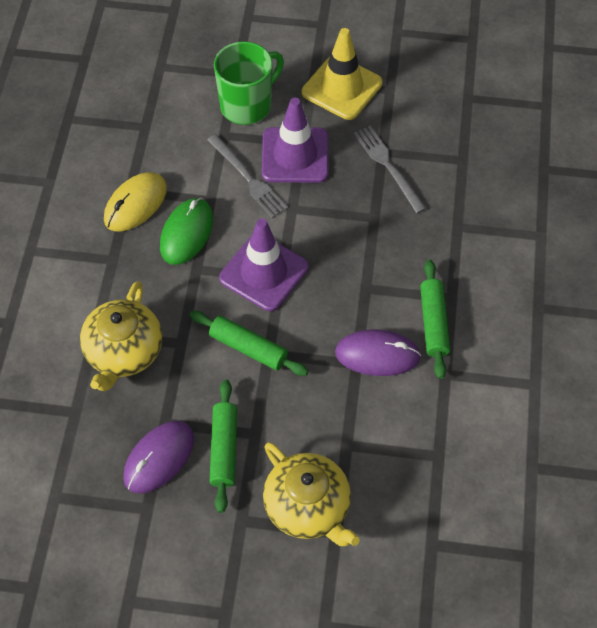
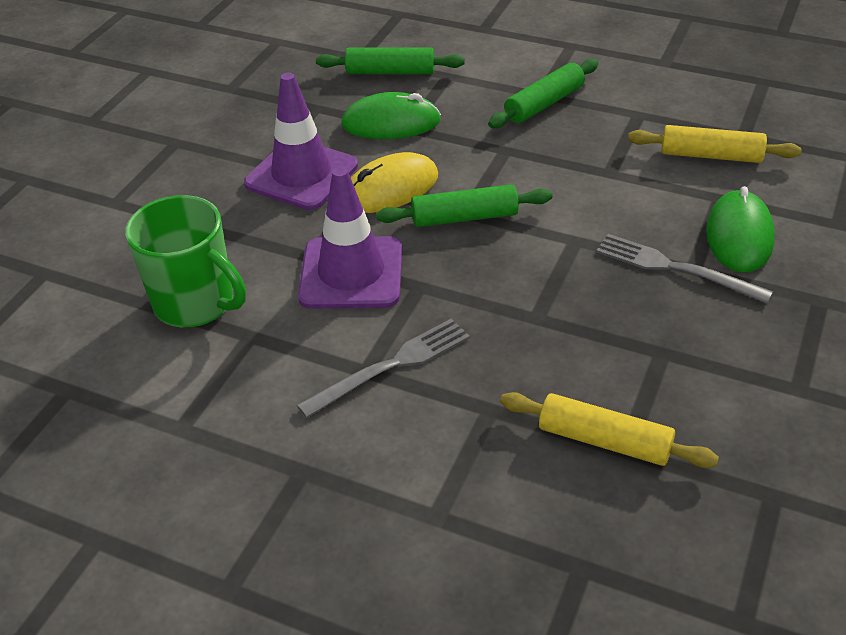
green mouse: 1 -> 2
purple mouse: 2 -> 0
yellow rolling pin: 0 -> 2
yellow teapot: 2 -> 0
yellow traffic cone: 1 -> 0

